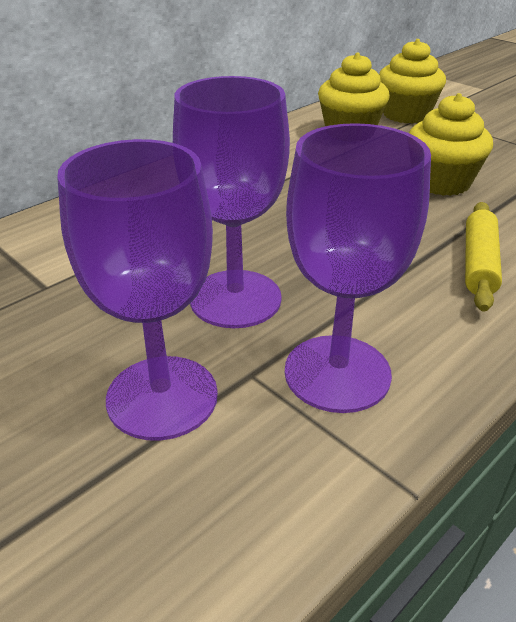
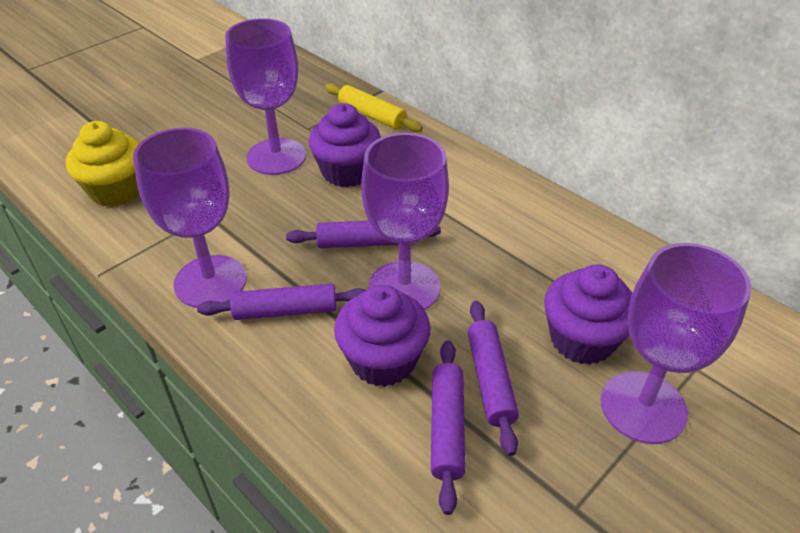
purple cupcake: 0 -> 3
purple goblet: 3 -> 4
purple rolling pin: 0 -> 4
yellow cupcake: 3 -> 1

